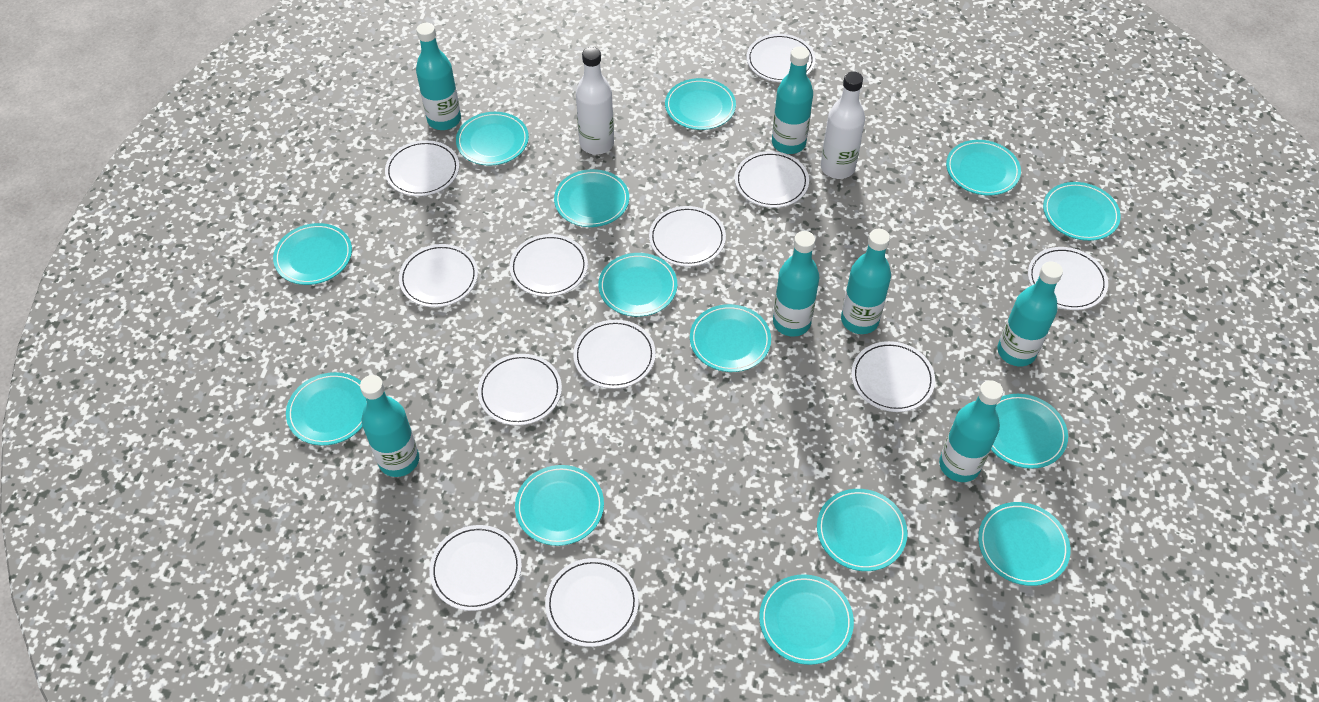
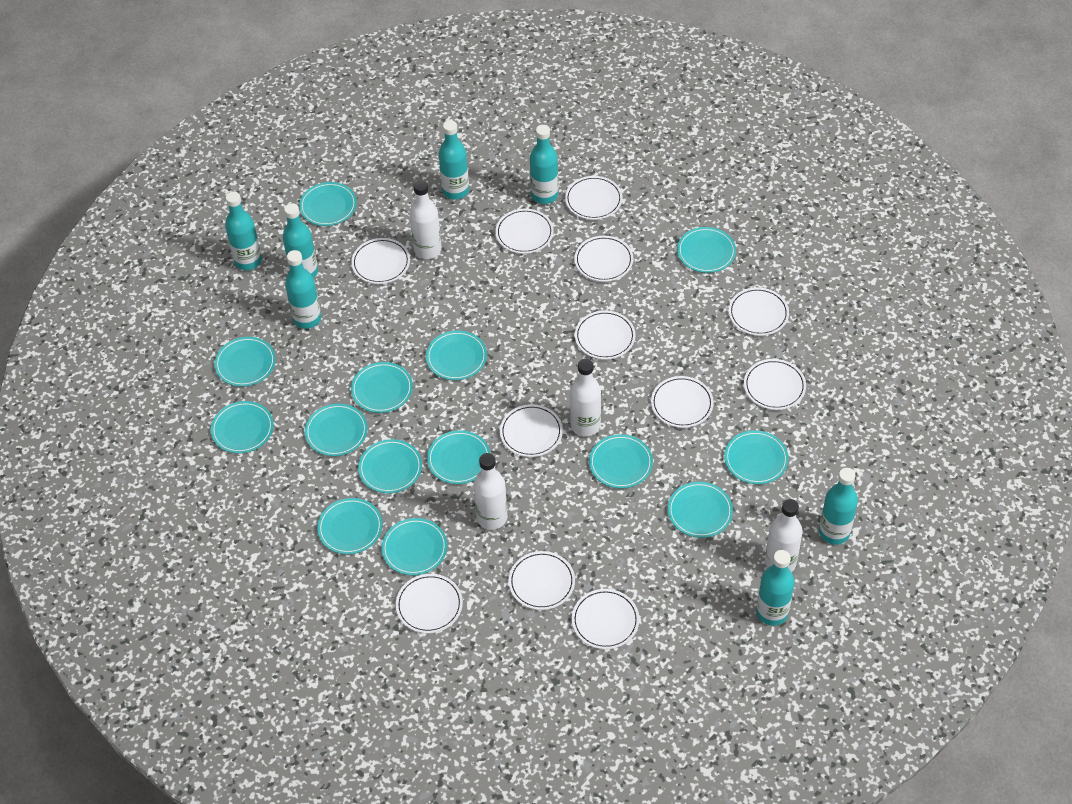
white bottle: 2 -> 4

